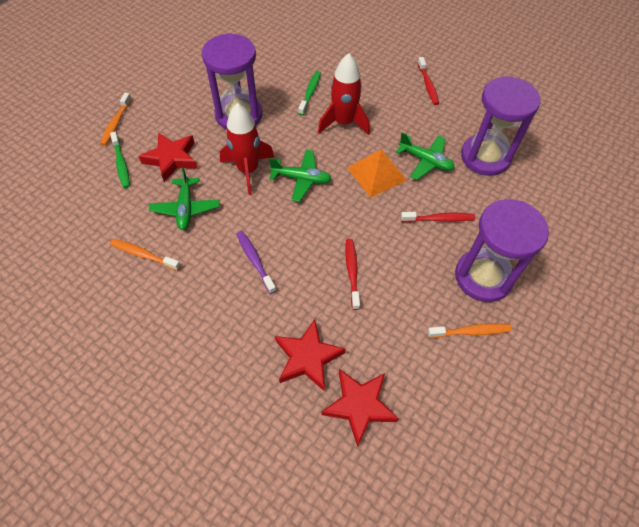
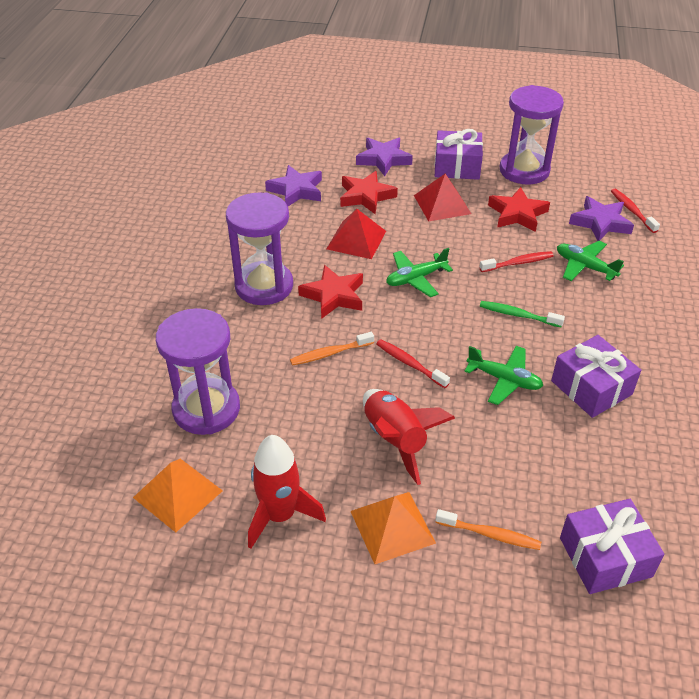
green toothbrush: 2 -> 1
orange pyramid: 1 -> 2
orange toothbrush: 3 -> 2
purple gift: 0 -> 3
purple star: 0 -> 3
purple toothbrush: 1 -> 0
red pyramid: 0 -> 2

